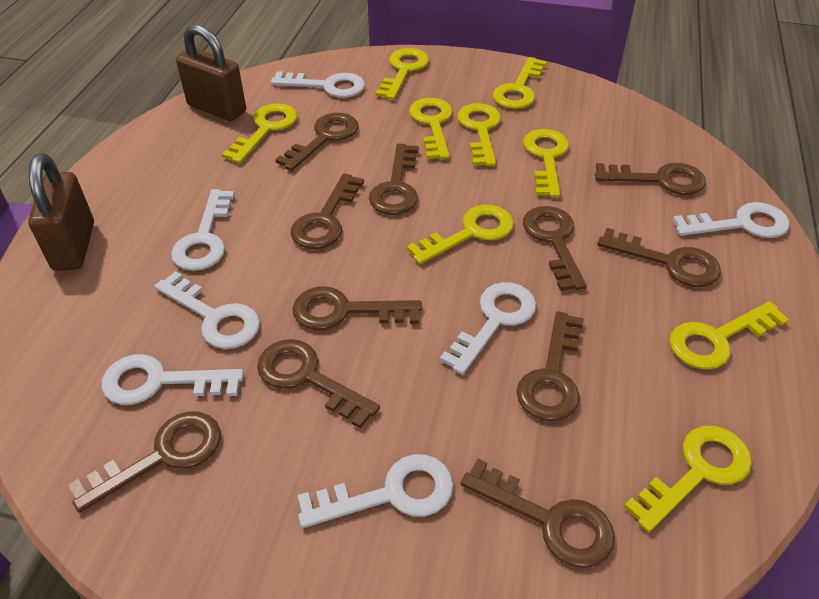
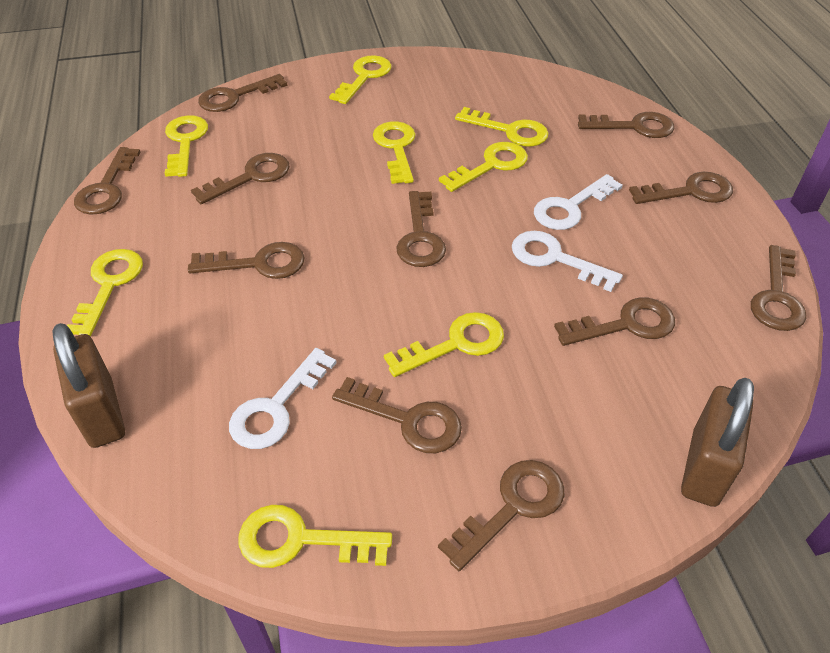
white key: 7 -> 3
yellow key: 9 -> 8

